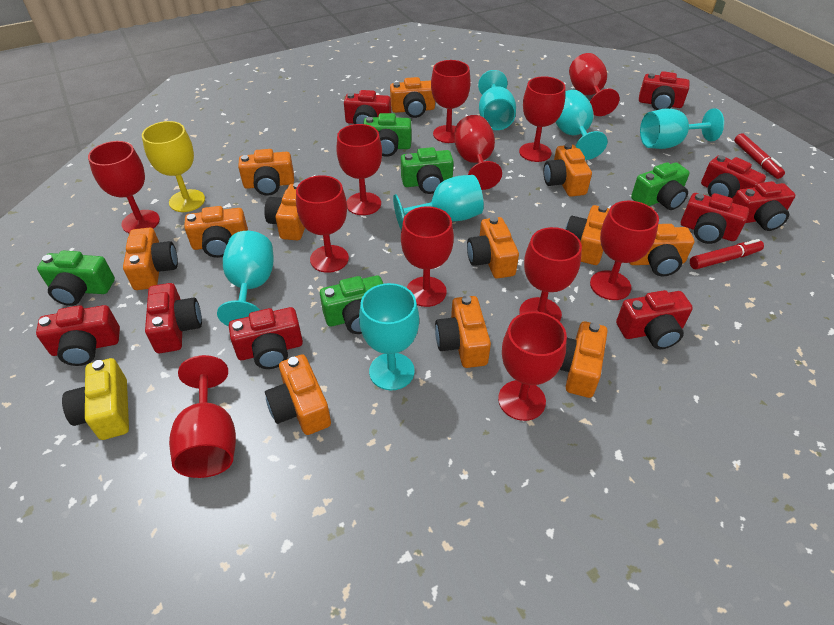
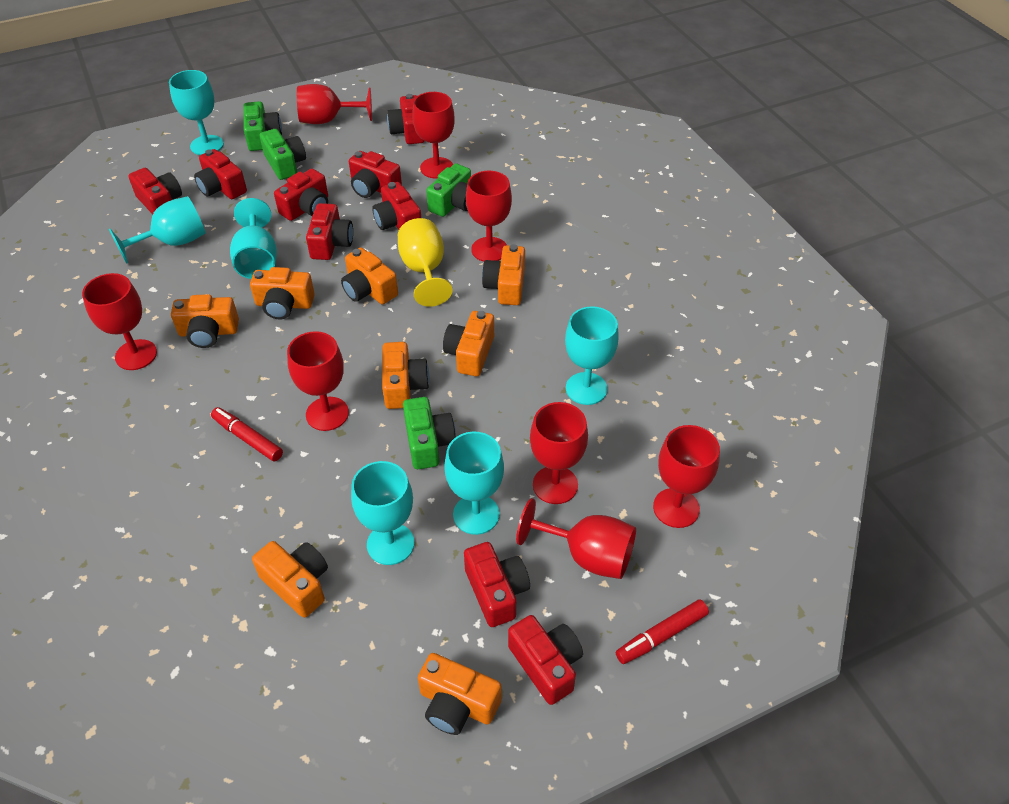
green camera: 5 -> 4
orange camera: 12 -> 8
red goblet: 12 -> 8
yellow camera: 1 -> 0

